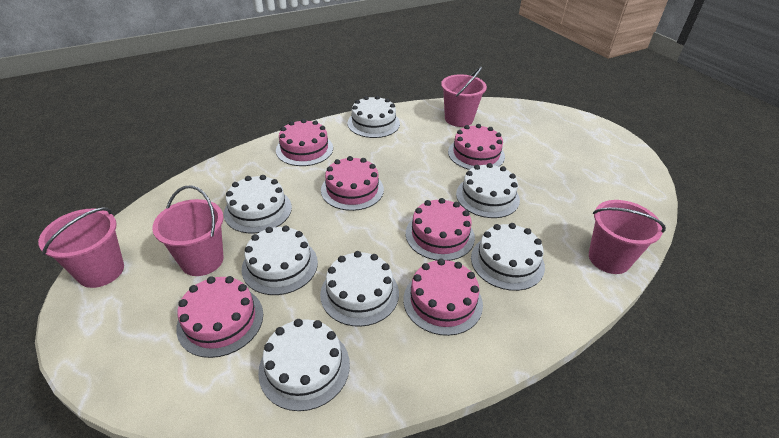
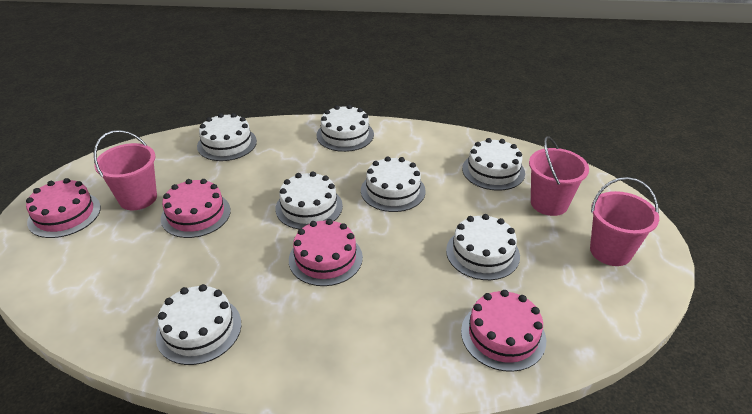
pink bucket: 4 -> 3
pink cake: 6 -> 4

